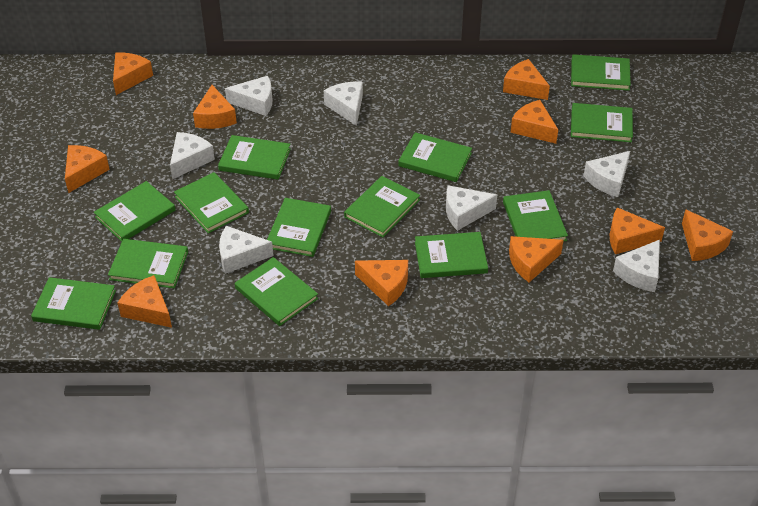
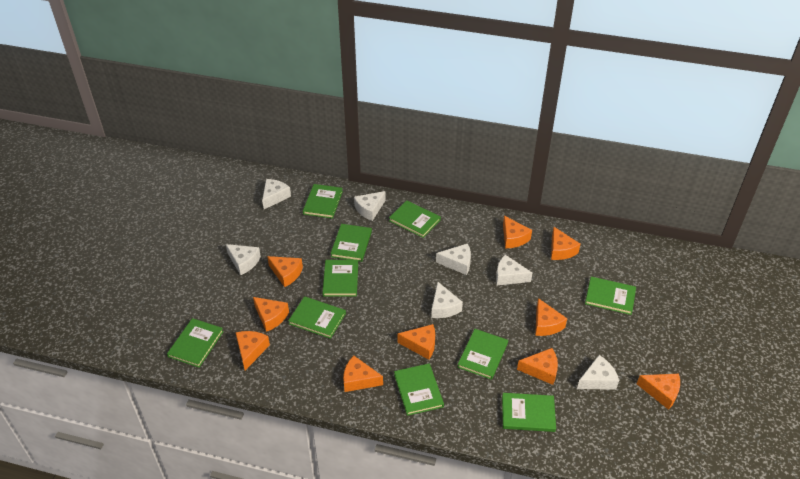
green book: 13 -> 10

